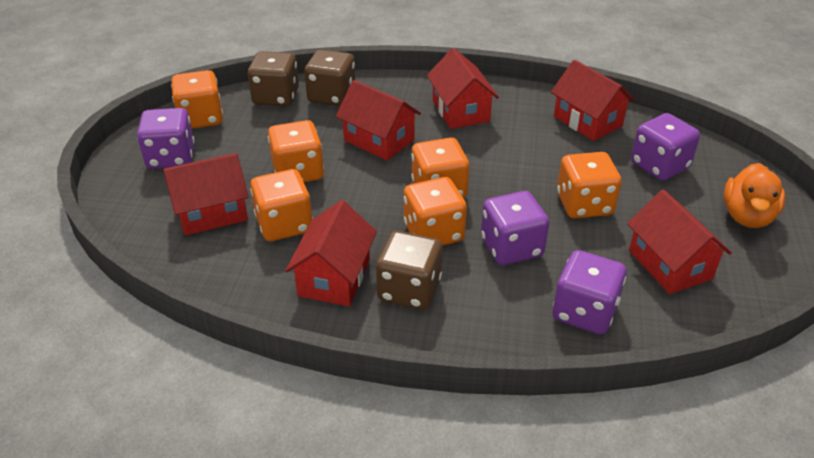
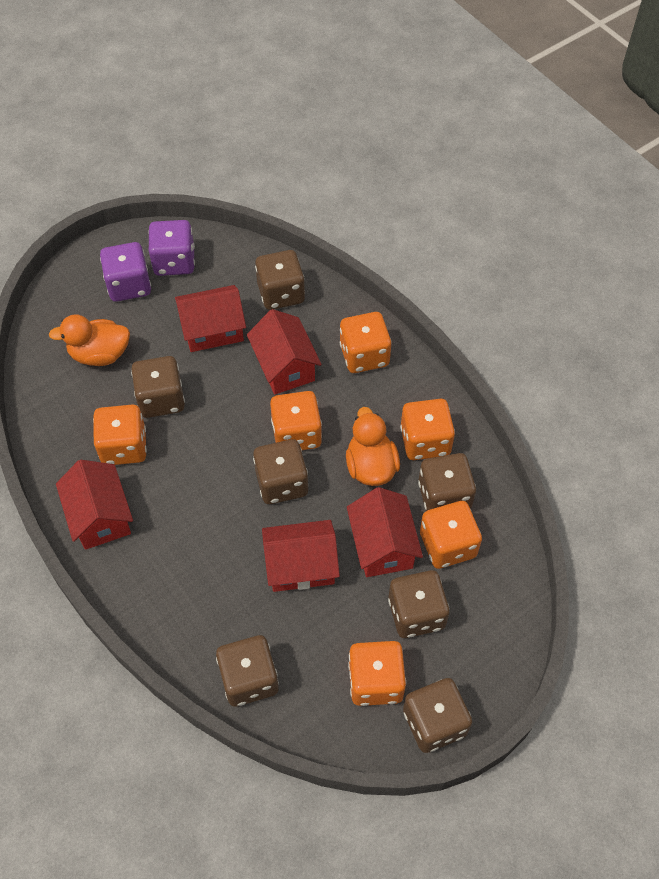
brown dice: 3 -> 7
orange duck: 1 -> 2
purple dice: 4 -> 2
red house: 6 -> 5

